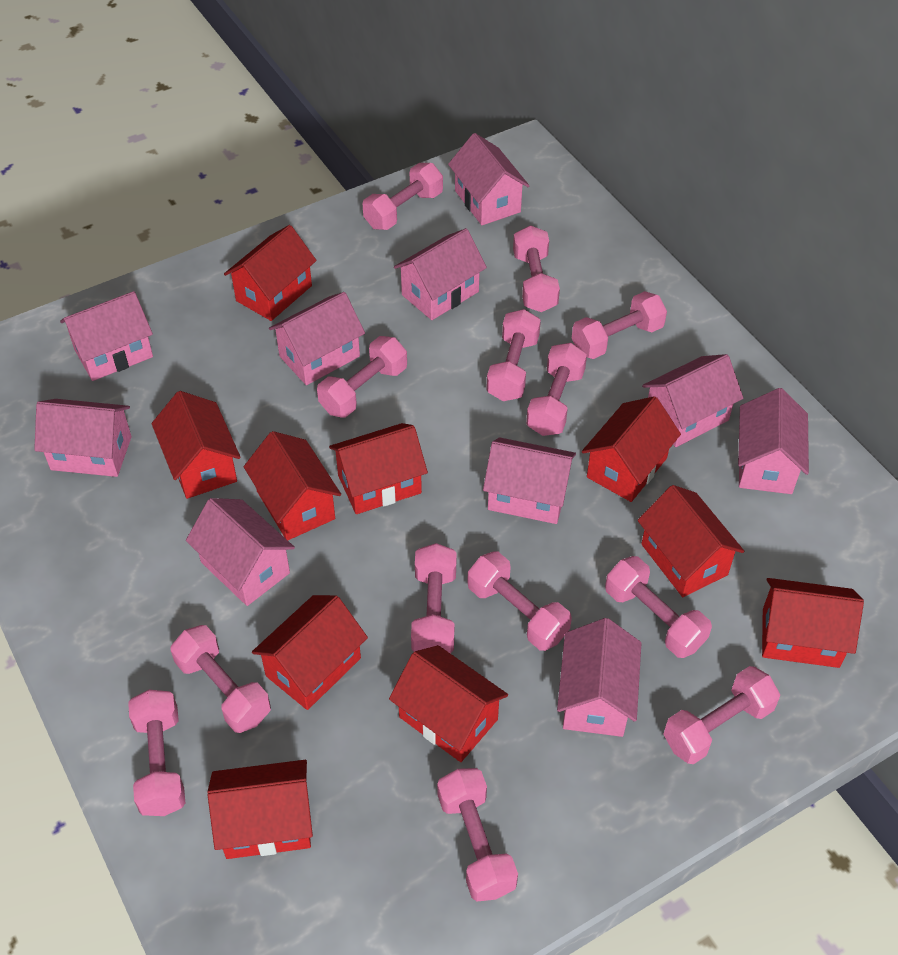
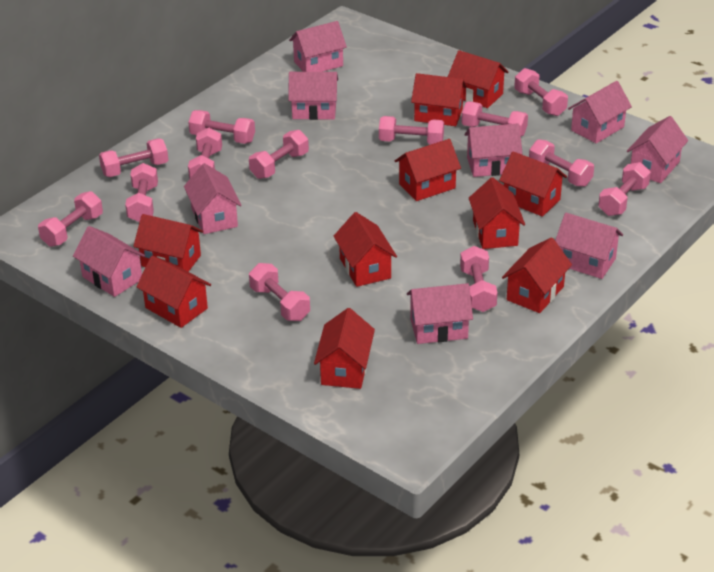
pink house: 10 -> 9

